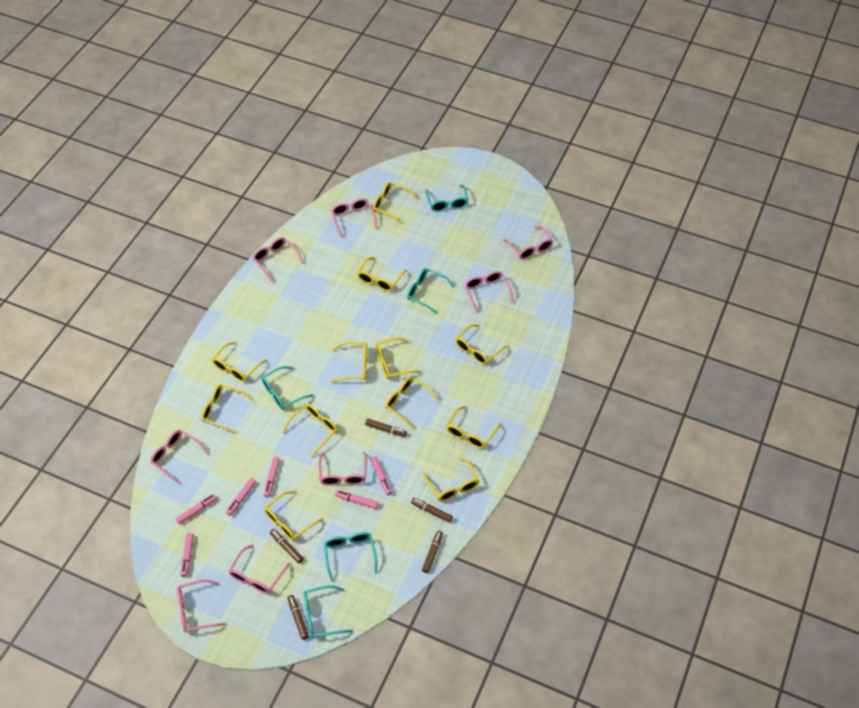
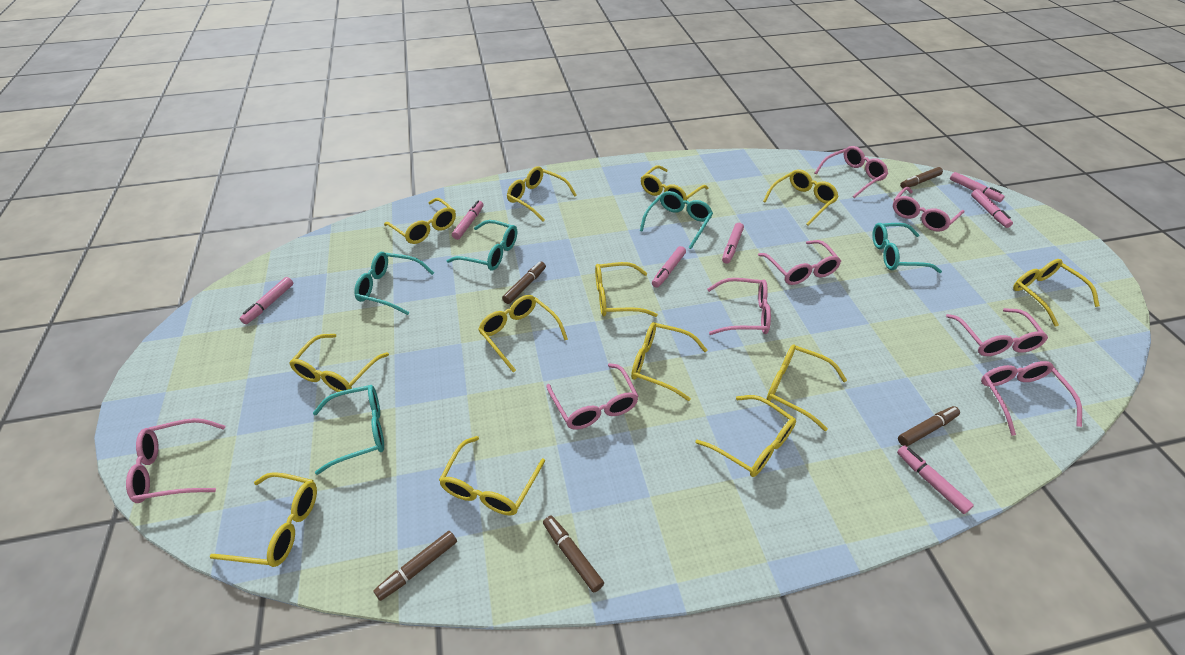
pink marker: 6 -> 7
yellow glasses: 12 -> 13

